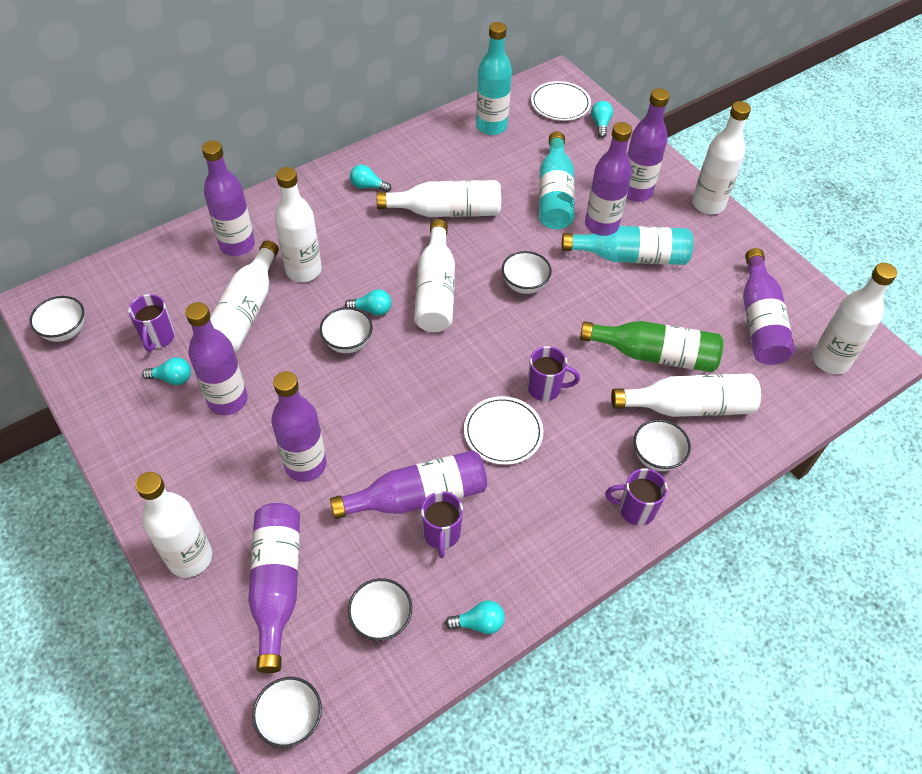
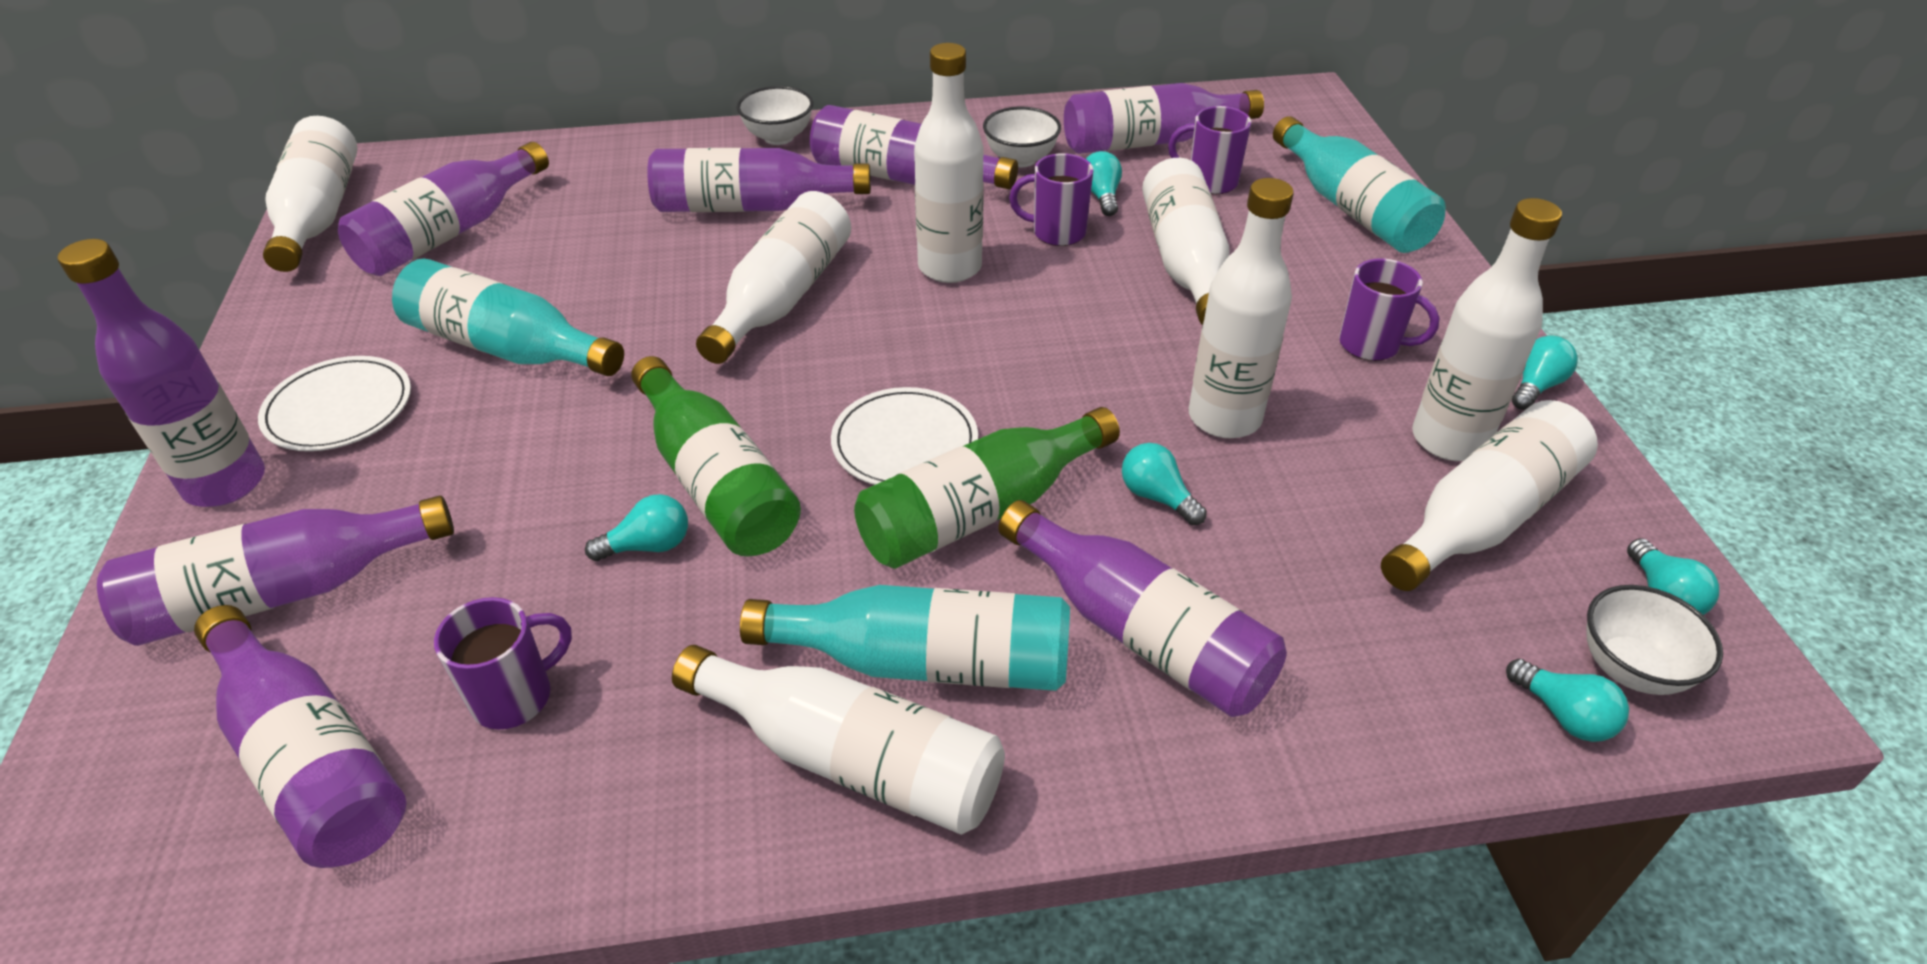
green bottle: 1 -> 2
turquoise light bulb: 5 -> 6
white bowl: 6 -> 3

